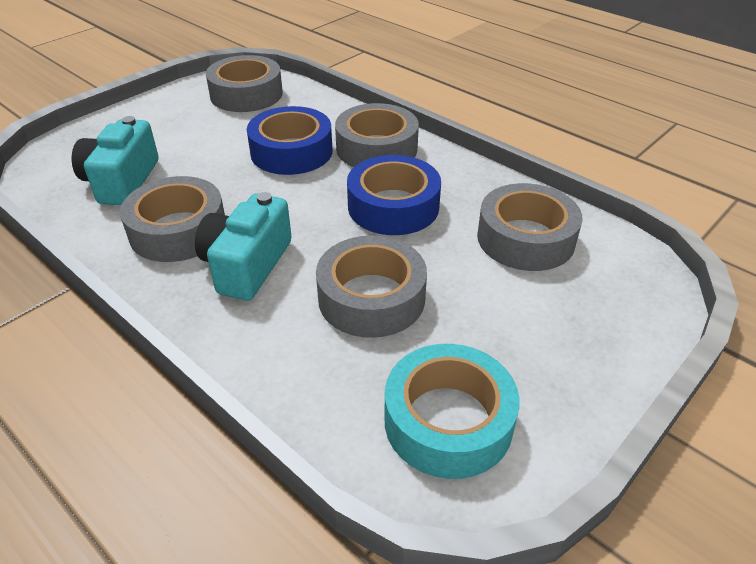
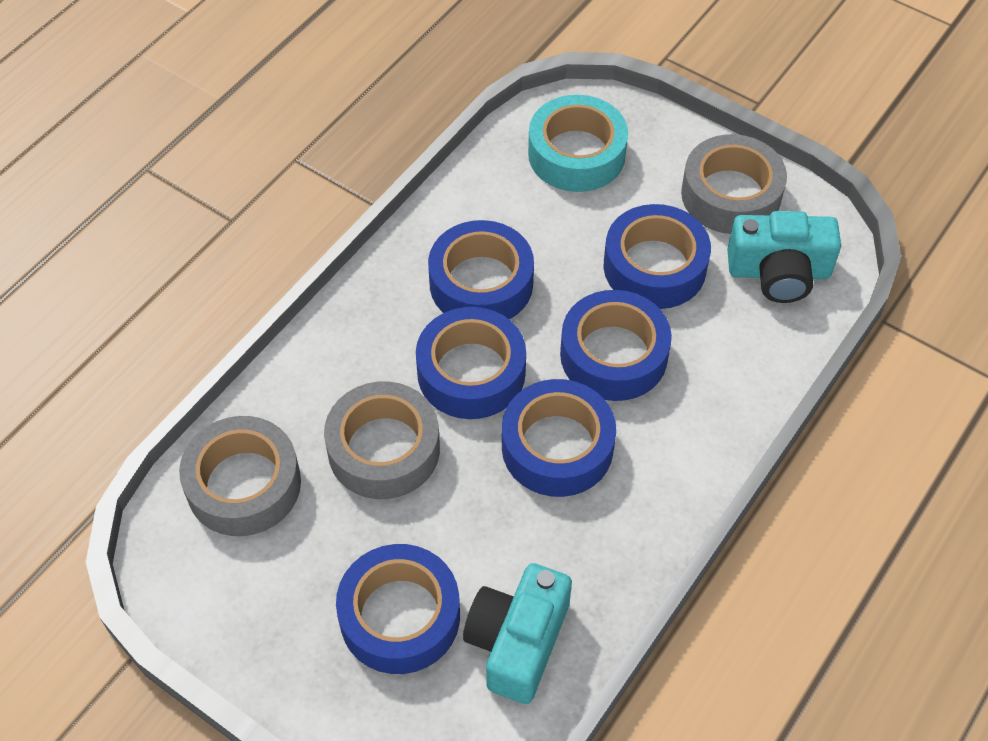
blue tape: 2 -> 6
grey tape: 5 -> 3

